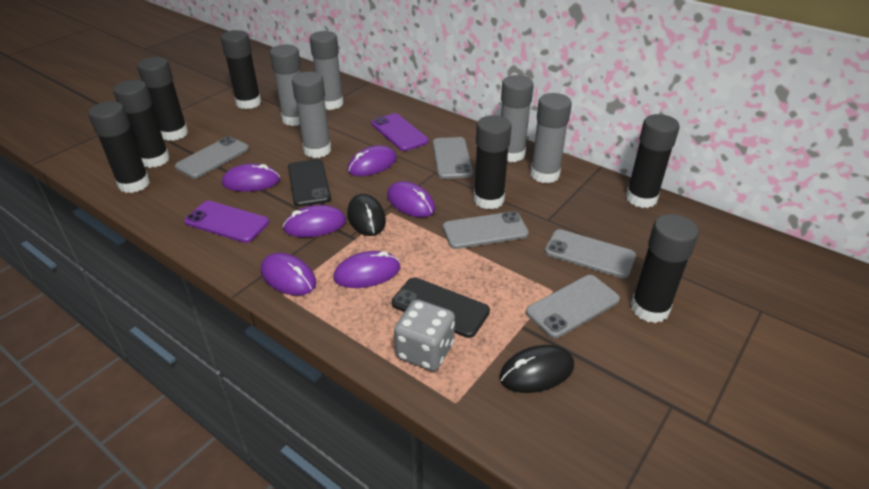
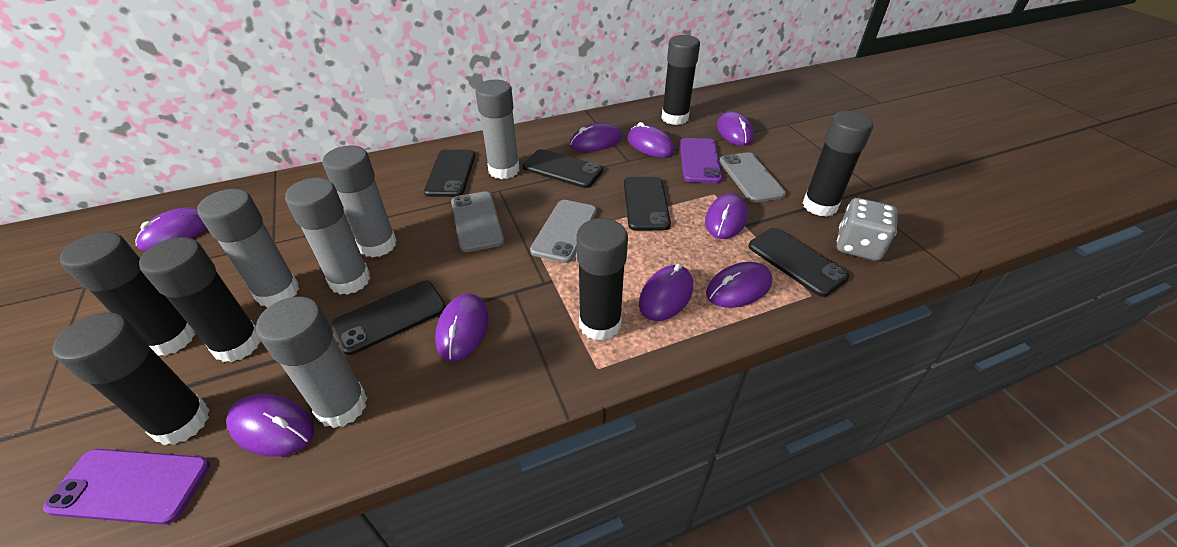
black glue stick: 7 -> 6
black mouse: 2 -> 0
black phone: 2 -> 5
grey phone: 5 -> 3
purple mouse: 6 -> 9

